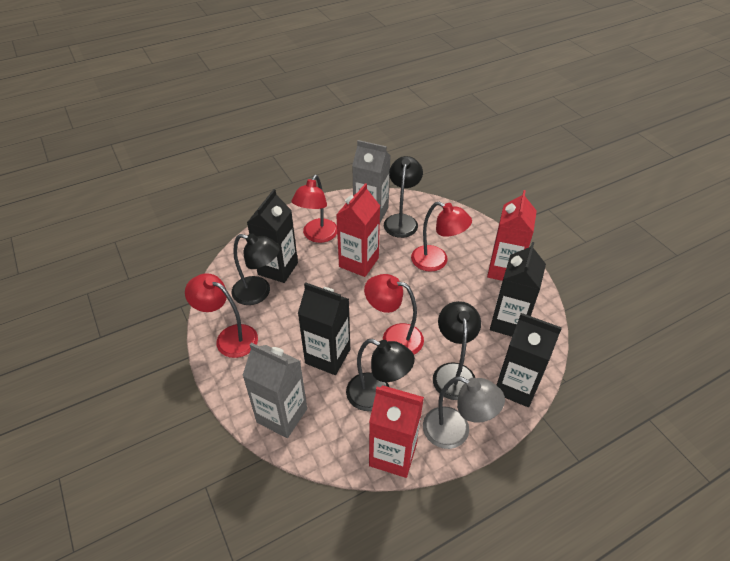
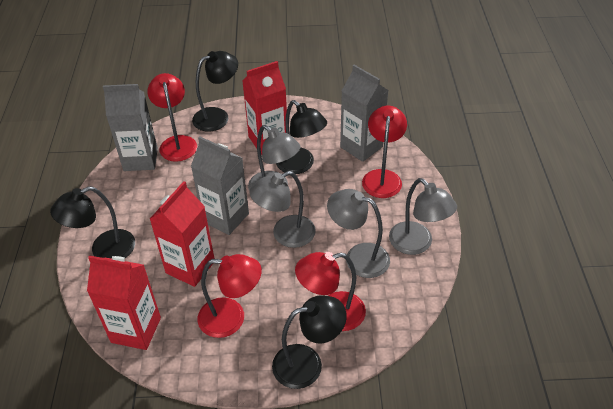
black carton: 4 -> 0
grey carton: 2 -> 3
grey lamp: 1 -> 4

